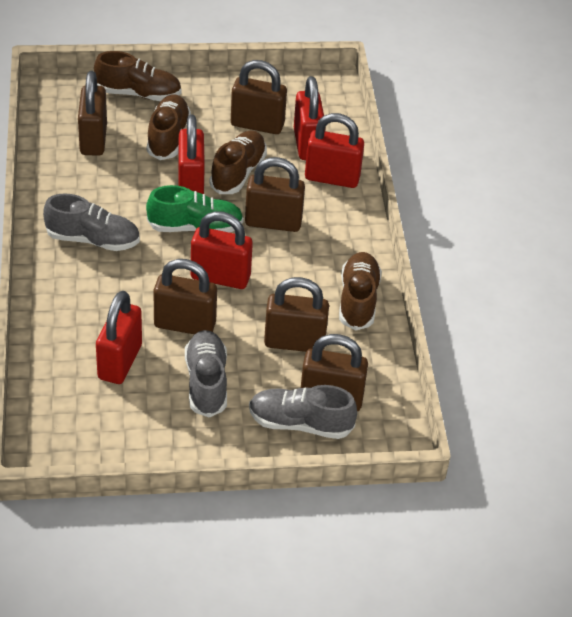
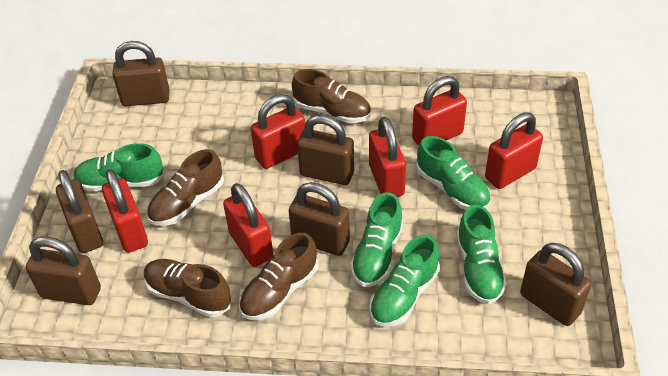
green shoe: 1 -> 5
grey shoe: 3 -> 0
red padlock: 5 -> 6

